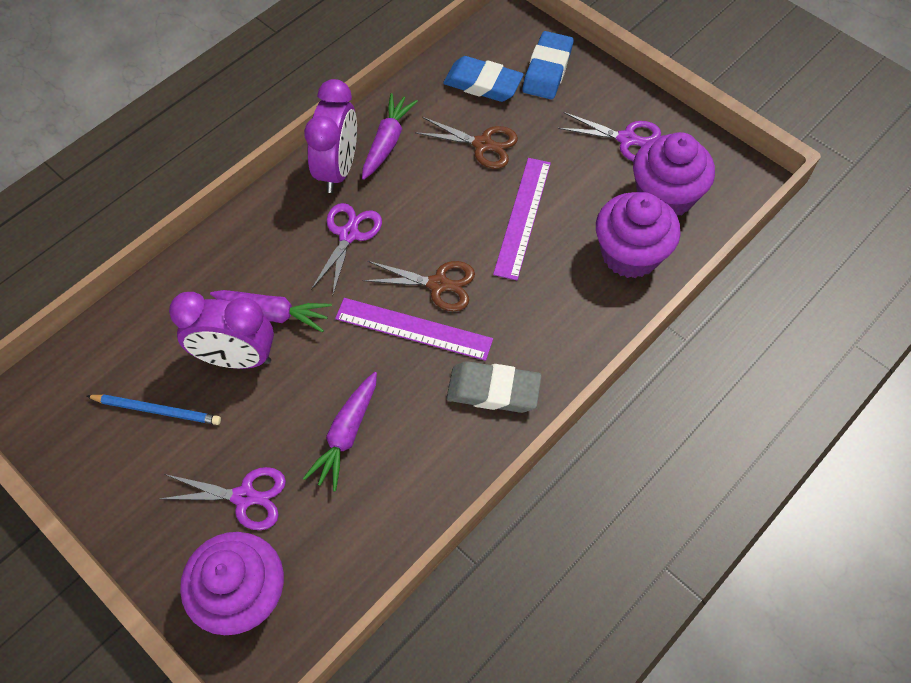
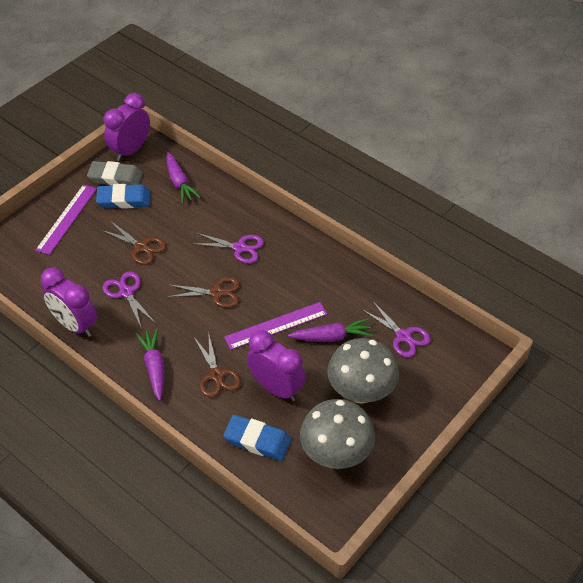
blue pencil: 1 -> 0
brown scissors: 2 -> 3
grey mushroom: 0 -> 2
purple clock: 2 -> 3
purple cupcake: 3 -> 0

